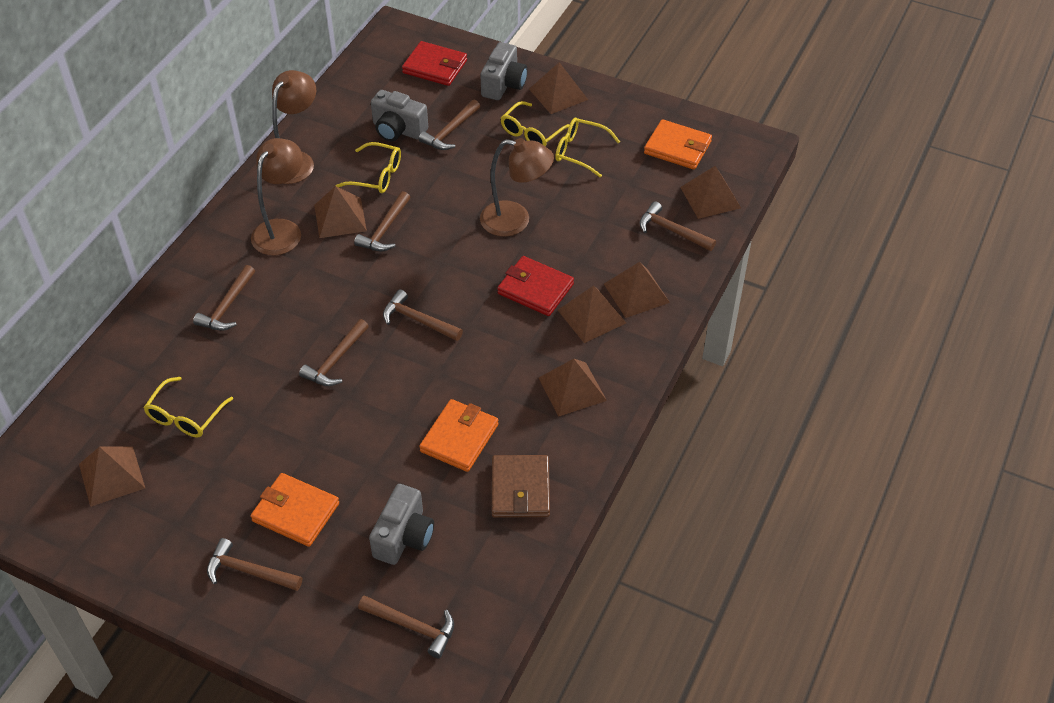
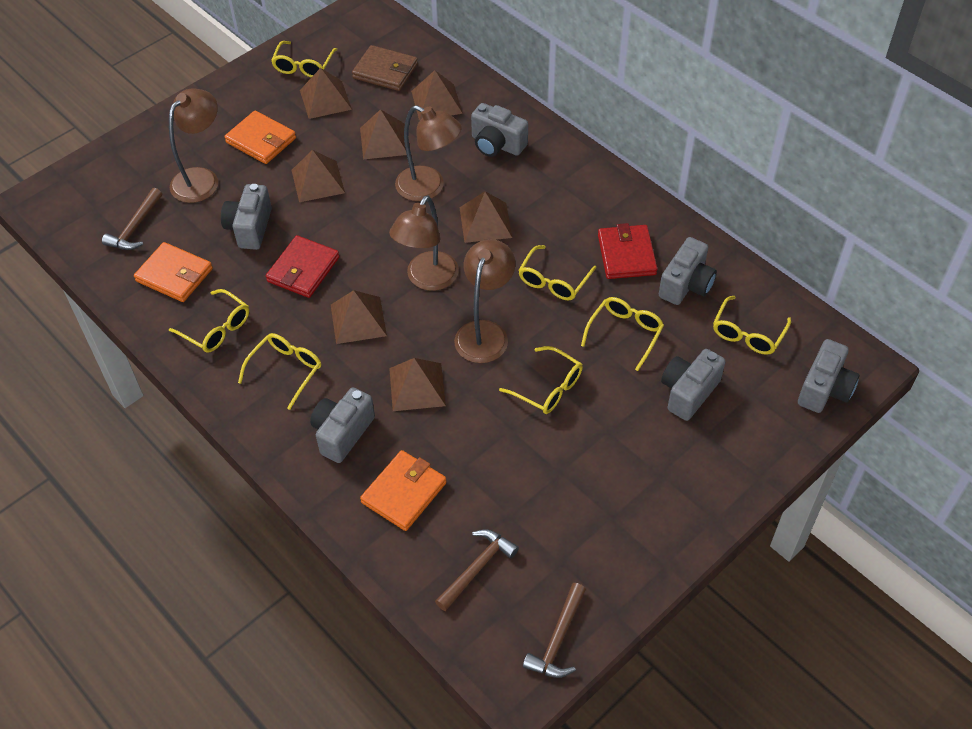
brown hammer: 8 -> 3
brown lamp: 3 -> 4
grey camera: 3 -> 6
yellow glasses: 4 -> 7

